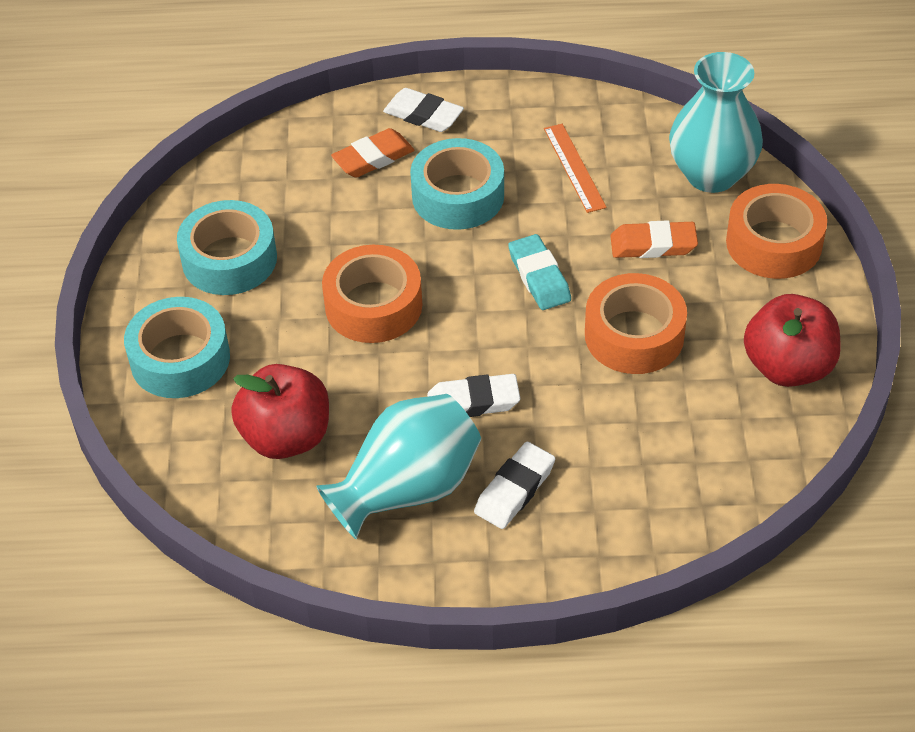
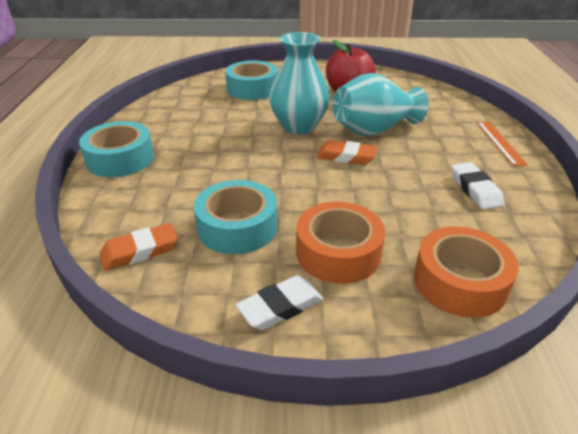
orange tape: 3 -> 2
red apple: 2 -> 1
turquoise eraser: 1 -> 0
white eraser: 3 -> 2

